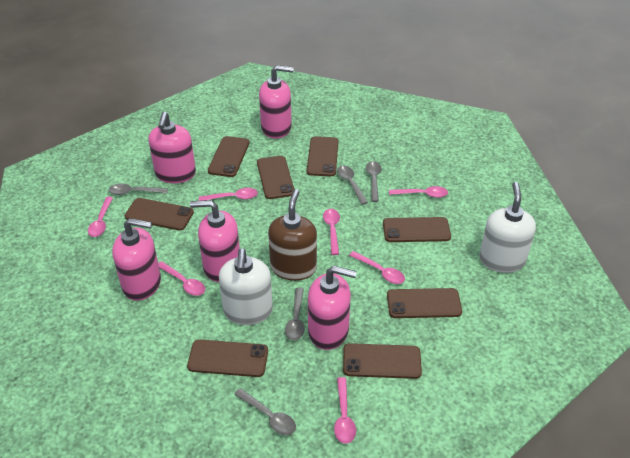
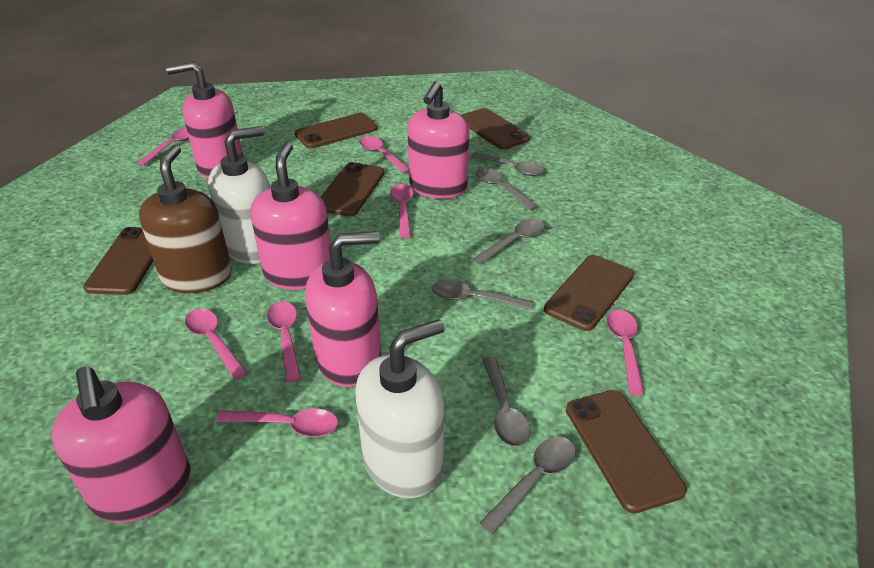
brown phone: 8 -> 6
grey spoon: 5 -> 6

